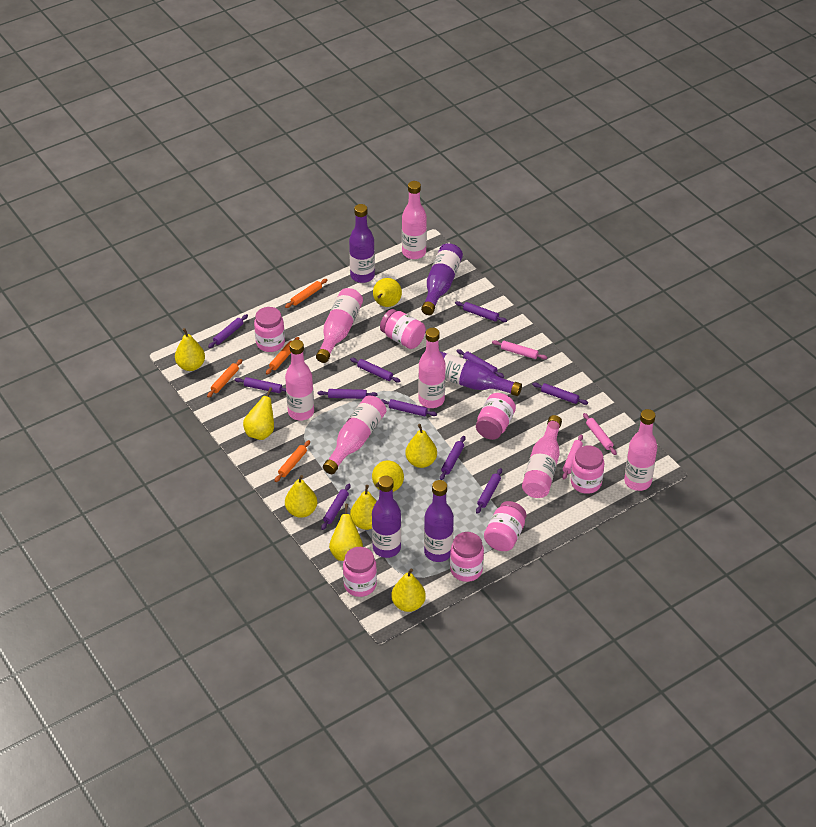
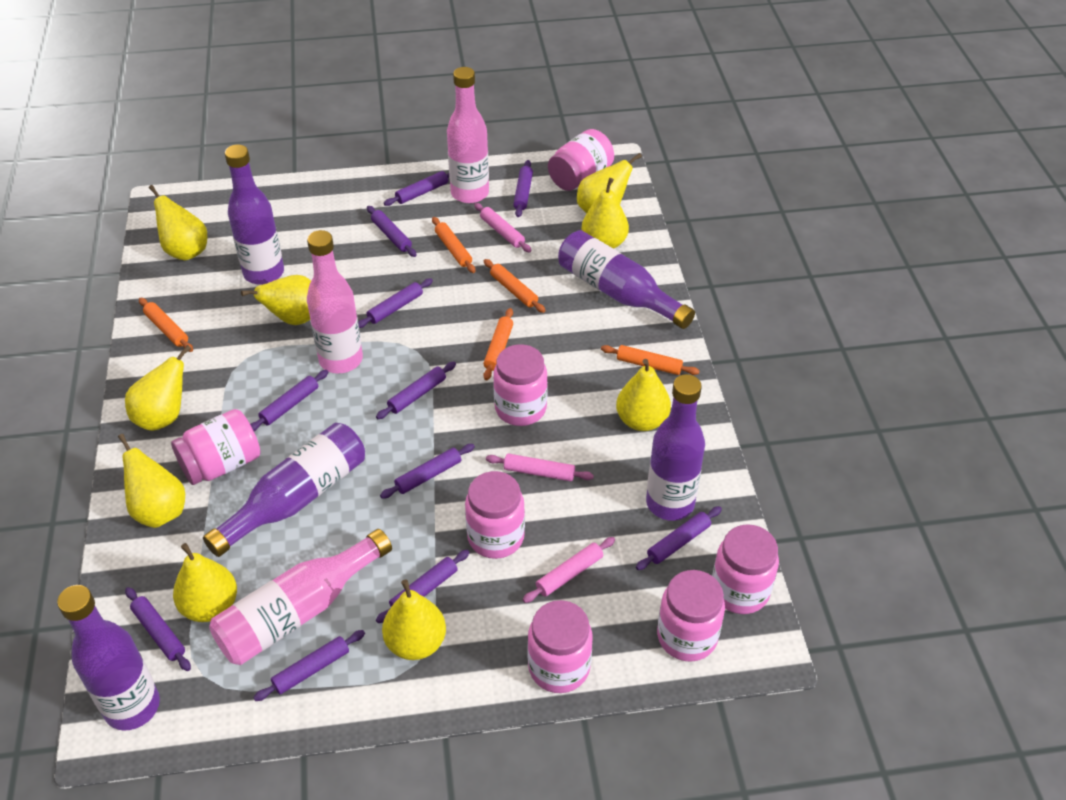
orange rolling pin: 4 -> 5
pink bottle: 7 -> 3

